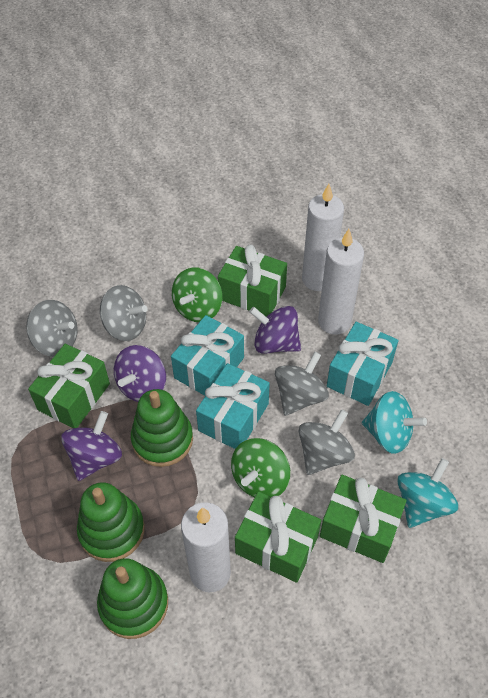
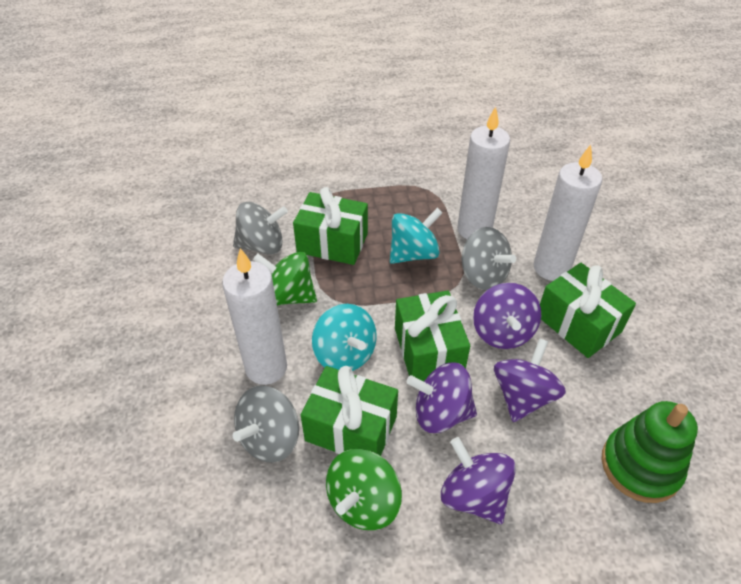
green stacking toy: 3 -> 1
grey spinning top: 4 -> 3
purple spinning top: 3 -> 4
turquoise gift: 3 -> 0

